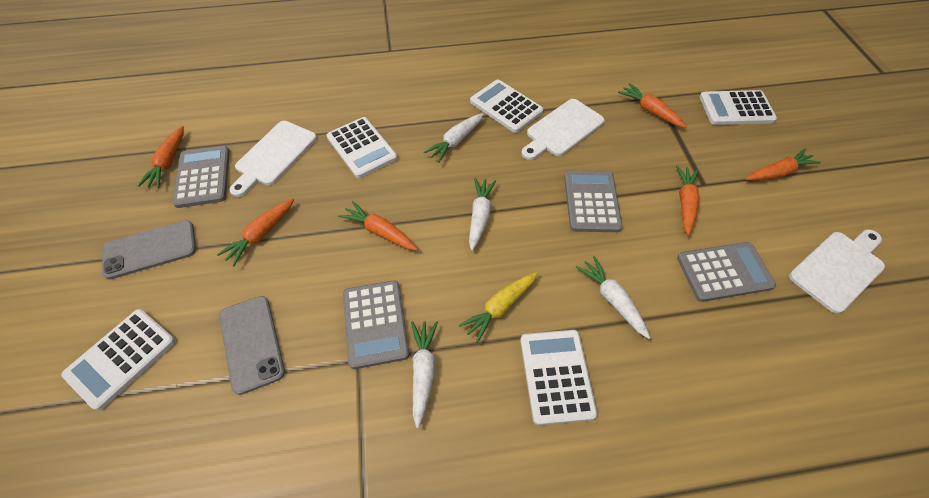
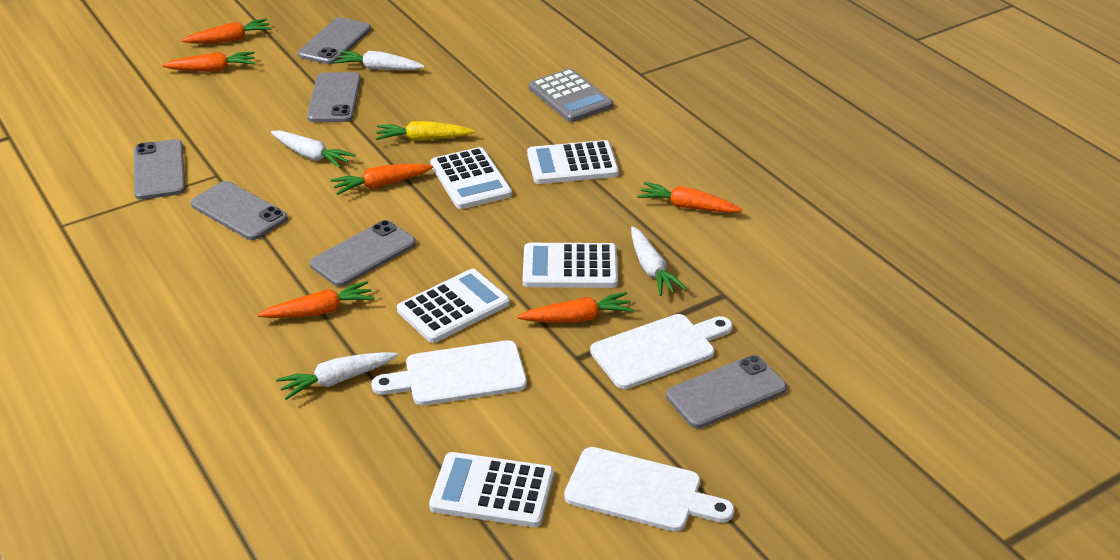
grey calculator: 4 -> 1
grey phone: 2 -> 6

